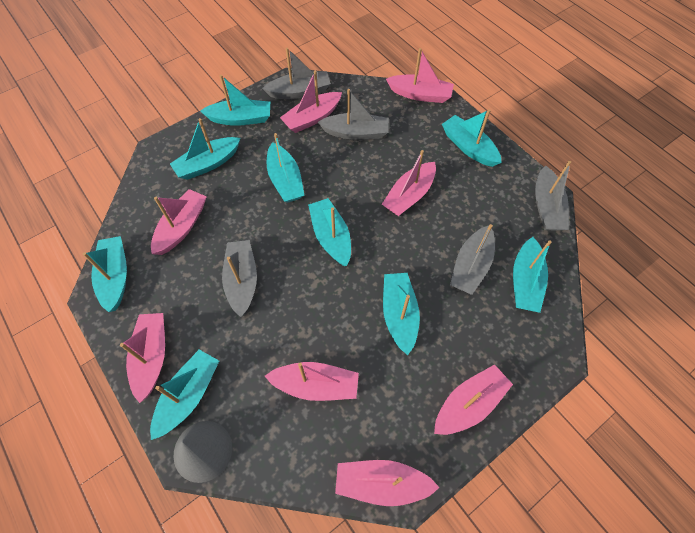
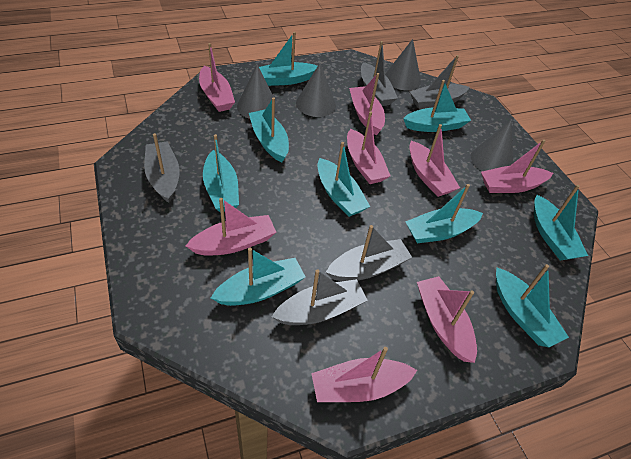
grey cone: 1 -> 4

